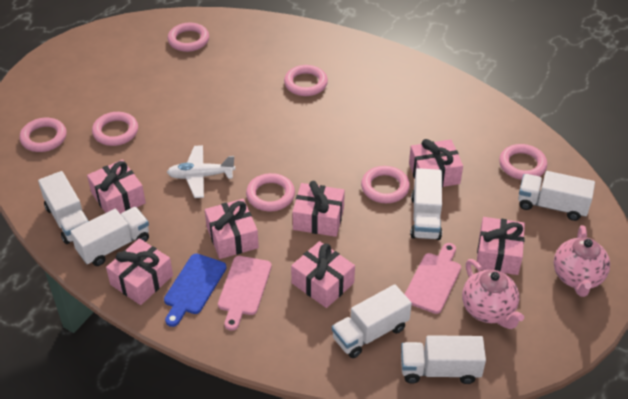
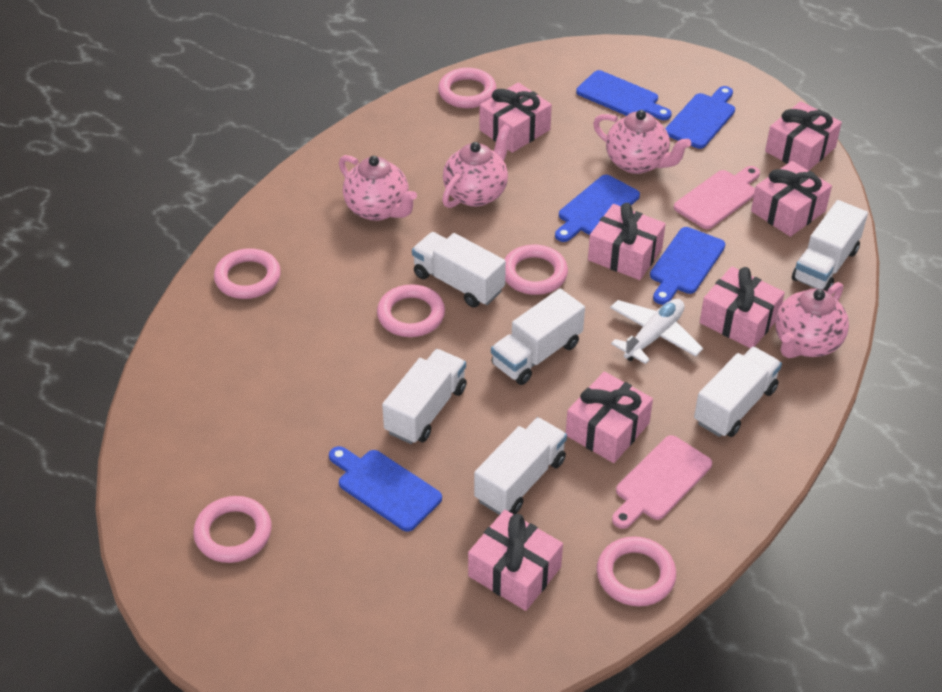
blue cutting board: 1 -> 5
pink ring: 7 -> 6
pink teapot: 2 -> 4

